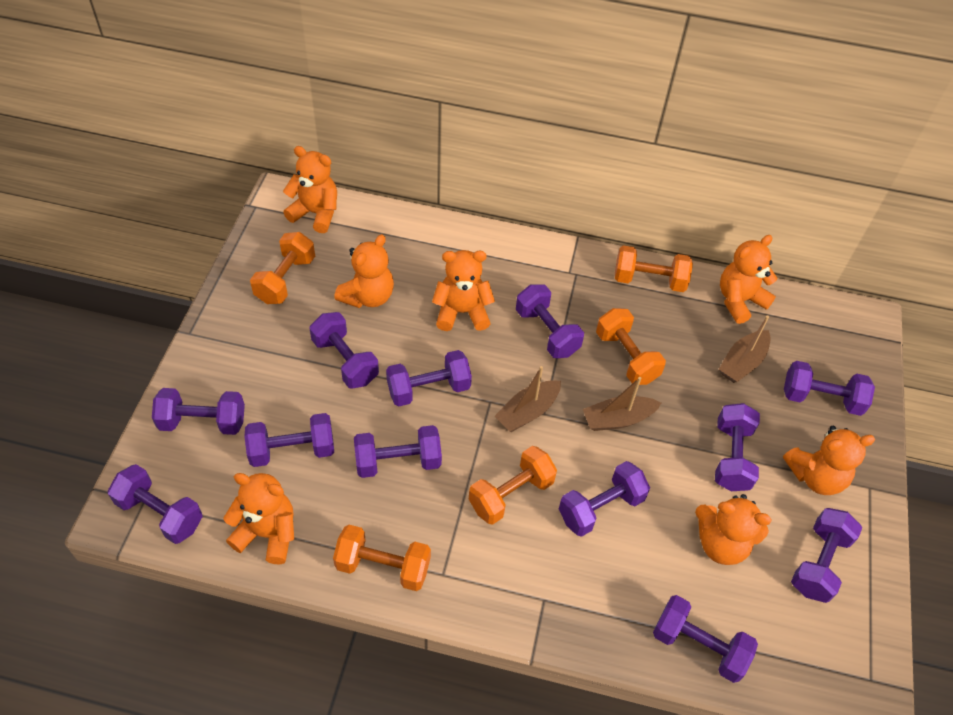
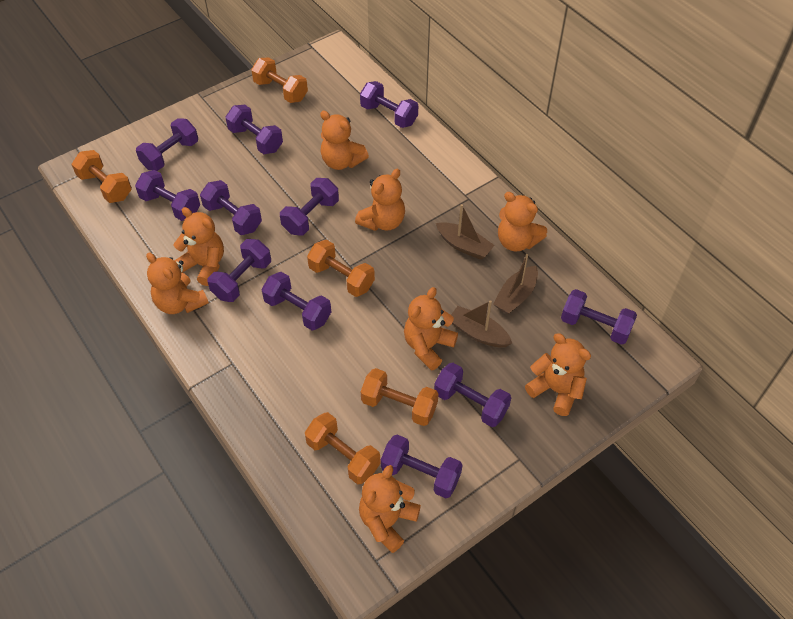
orange teddy bear: 7 -> 8
purple dumbbell: 12 -> 11

